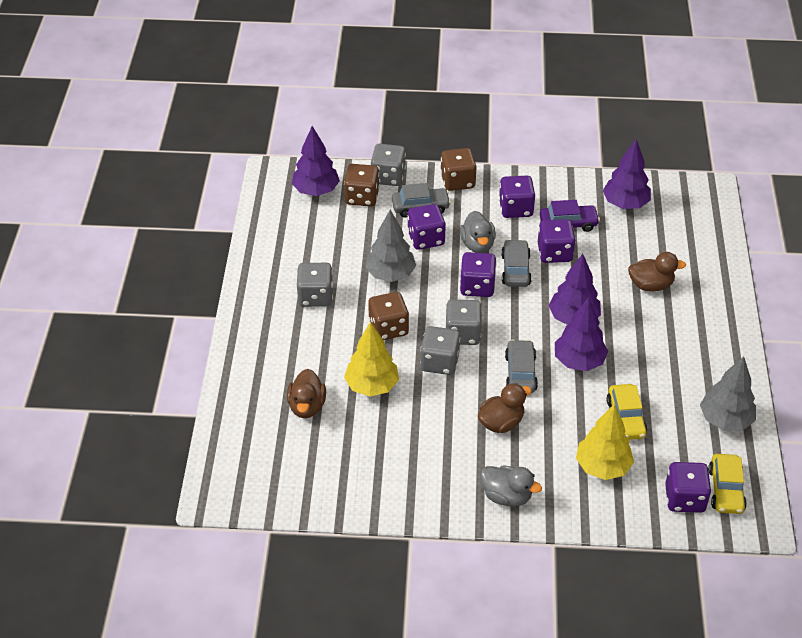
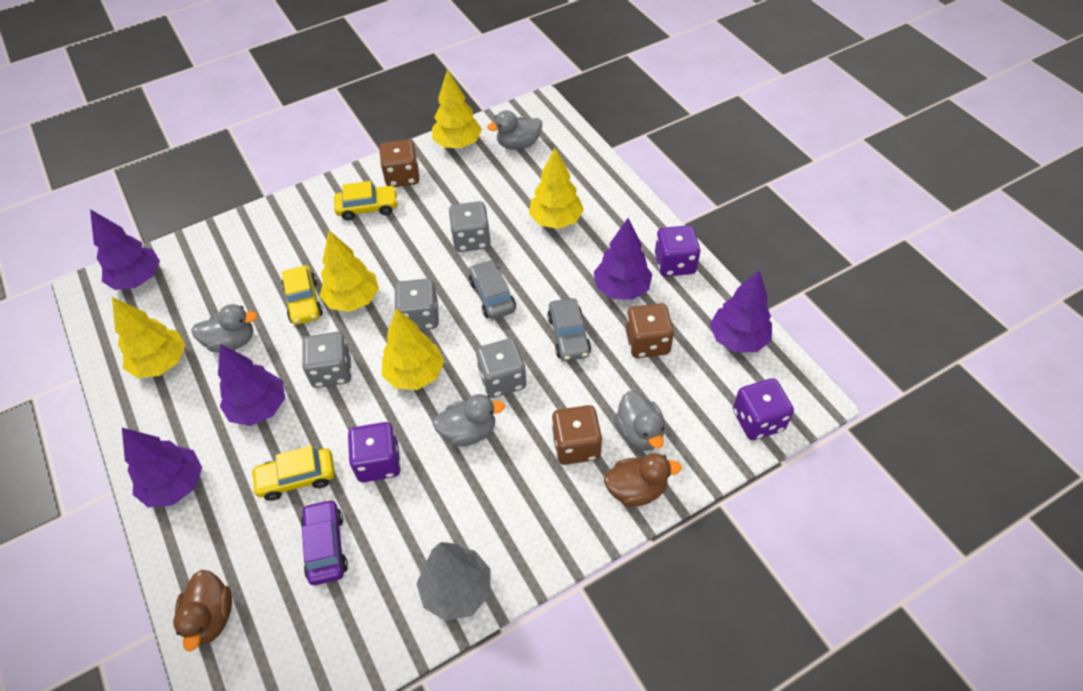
brown duck: 3 -> 2
grey car: 3 -> 2
grey duck: 2 -> 4
grey tree: 2 -> 1
purple dice: 5 -> 3
purple tree: 4 -> 5
yellow car: 2 -> 3
yellow tree: 2 -> 5

